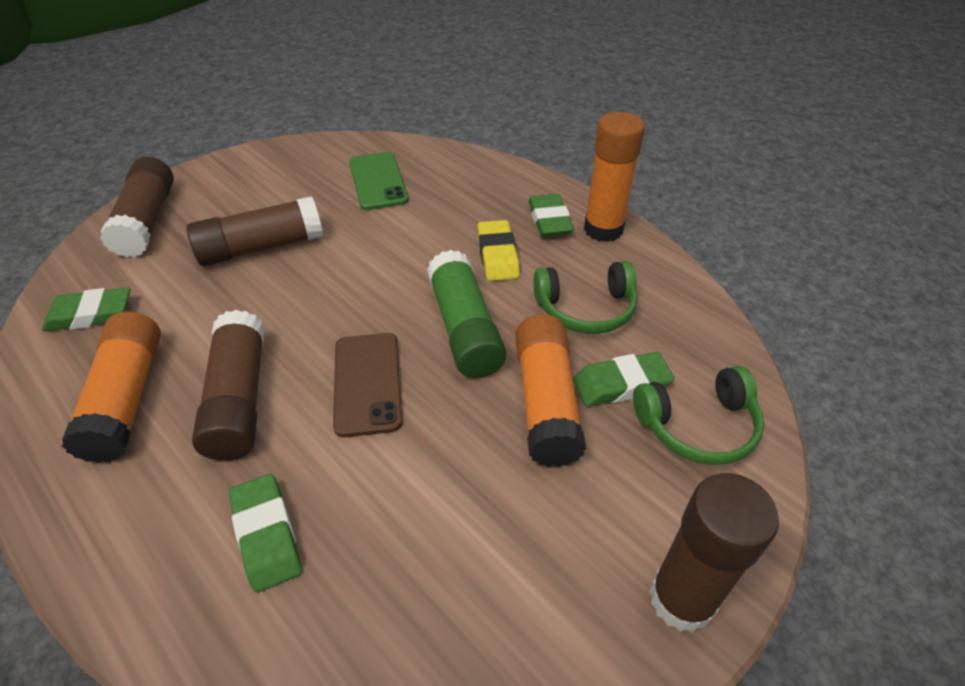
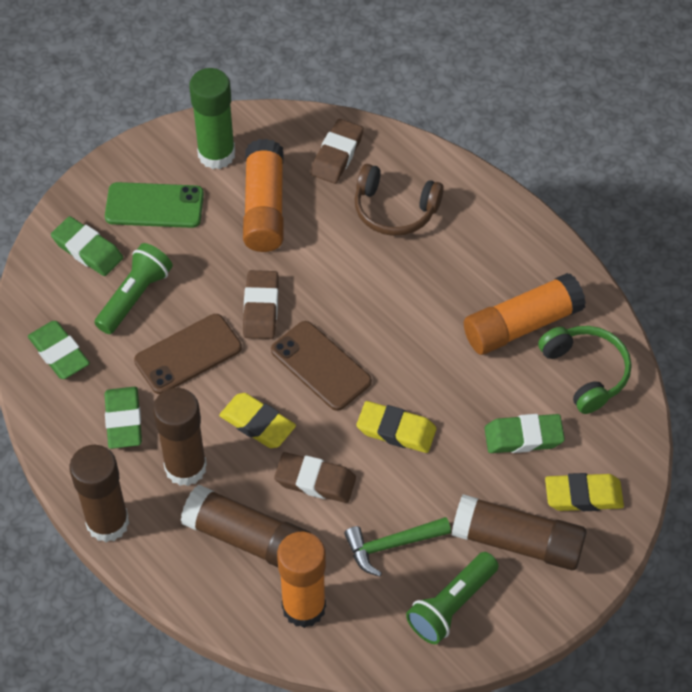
brown eraser: 0 -> 3
brown headphones: 0 -> 1
brown phone: 1 -> 2
green flashlight: 0 -> 2
green hammer: 0 -> 1
green headphones: 2 -> 1
yellow eraser: 1 -> 3

